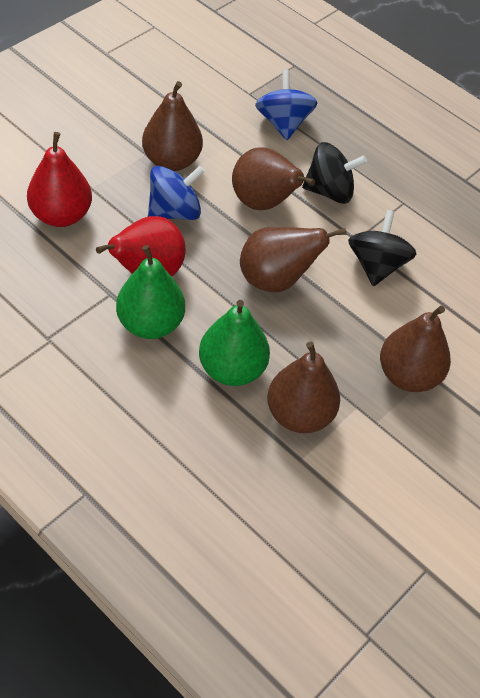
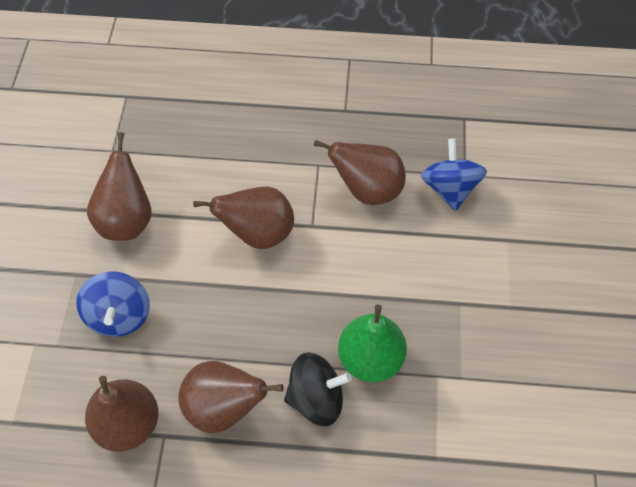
black spinning top: 2 -> 1
green pear: 2 -> 1
red pear: 2 -> 0

